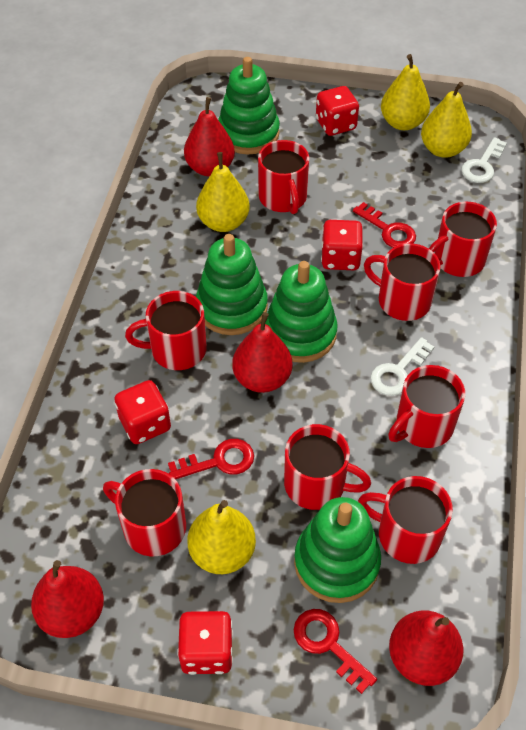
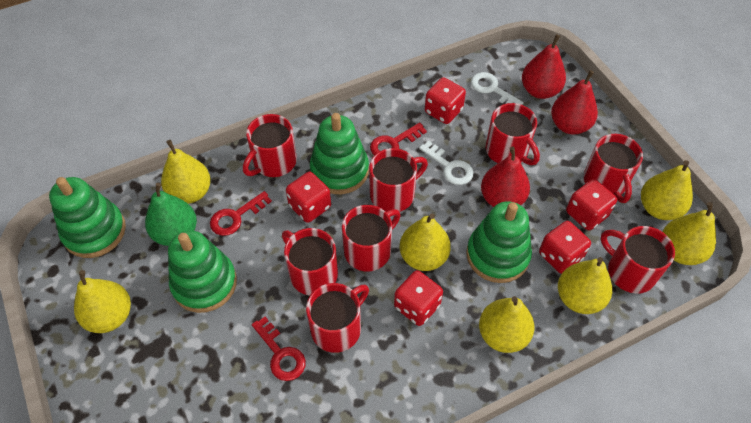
green pear: 0 -> 1
red dice: 4 -> 5
red pear: 4 -> 3
yellow pear: 4 -> 7

